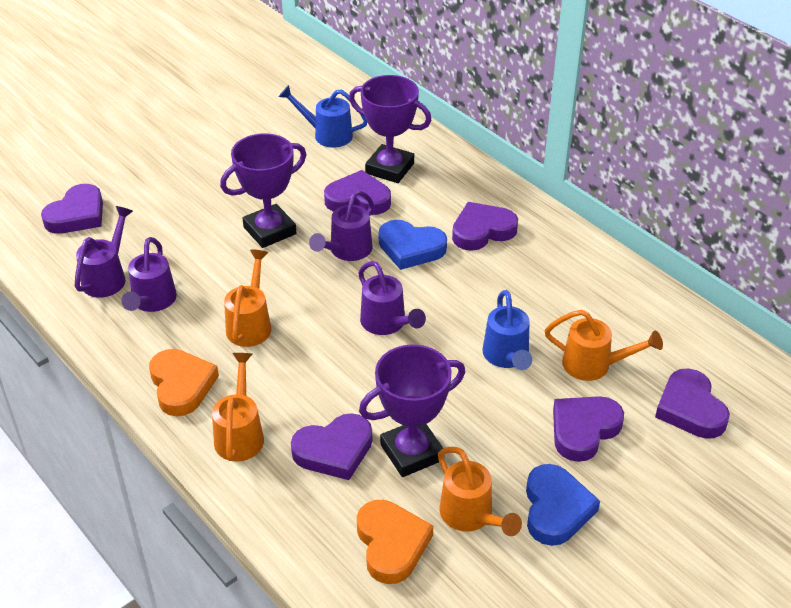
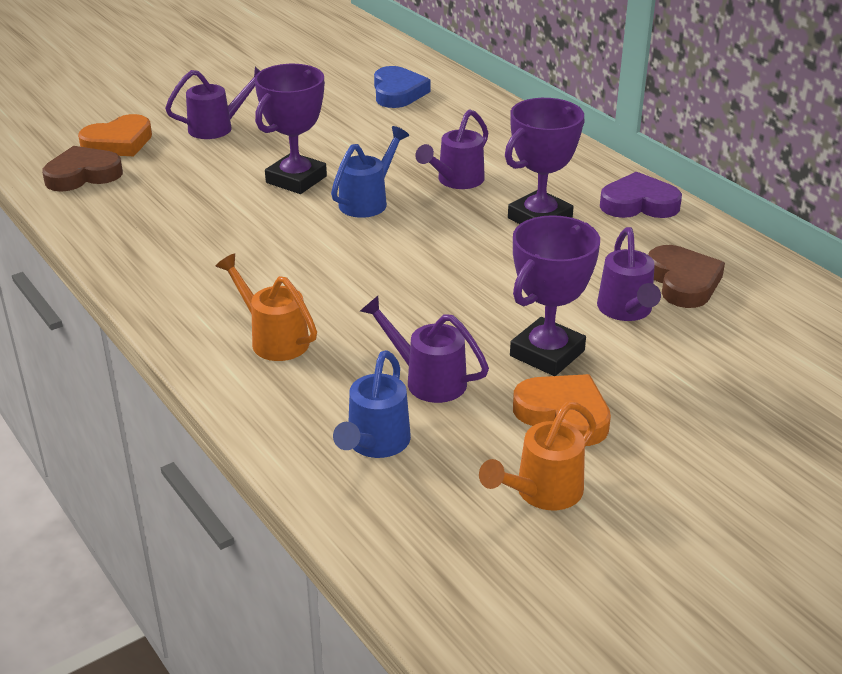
blue heart: 2 -> 1
brown heart: 0 -> 2
orange watering can: 4 -> 2
purple heart: 6 -> 1

